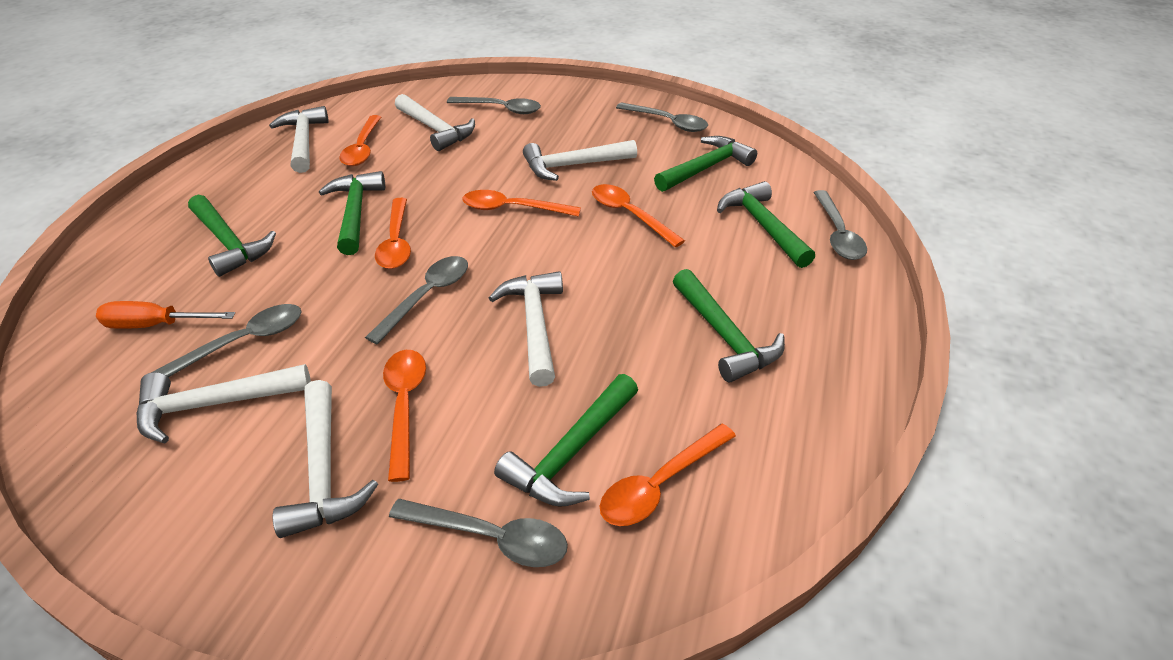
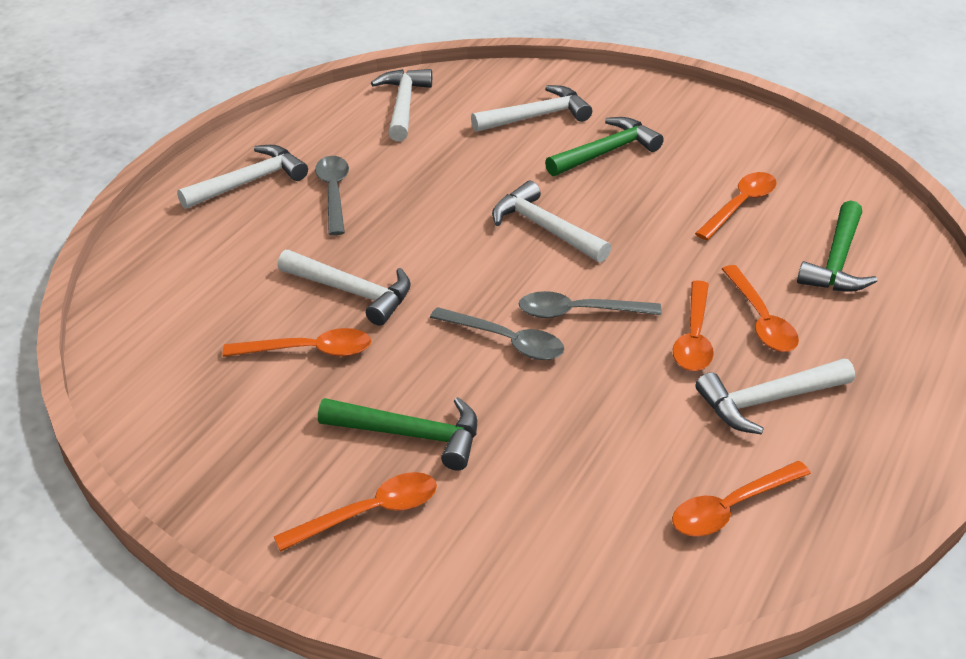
green hammer: 6 -> 3
grey spoon: 6 -> 3
orange screwdriver: 1 -> 0

